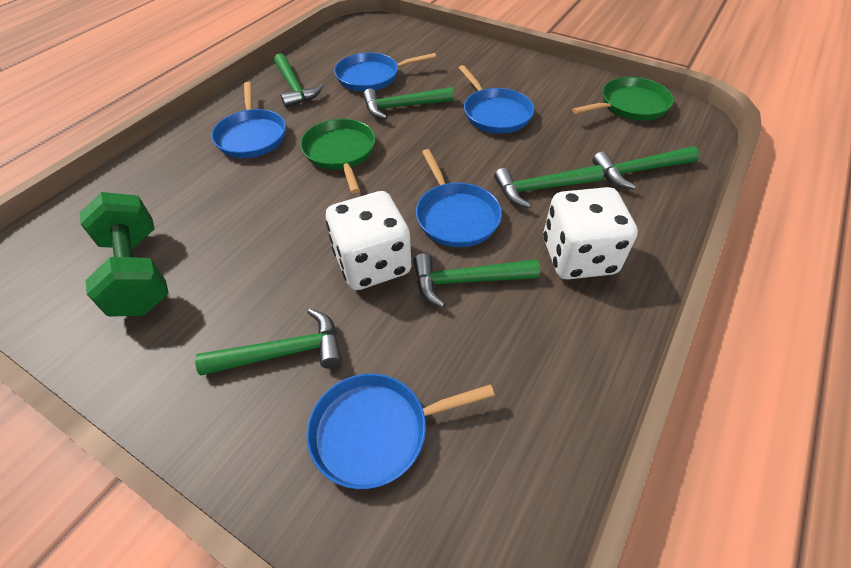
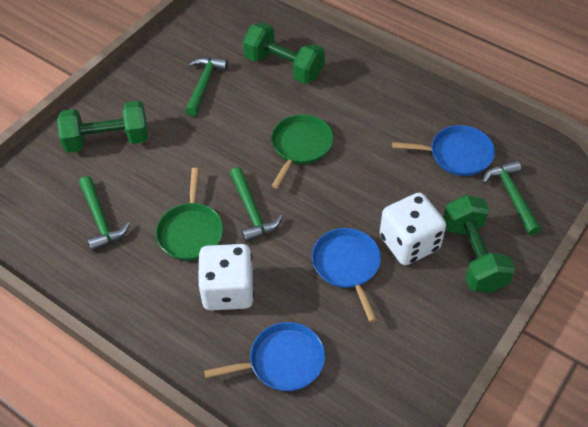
blue pan: 5 -> 3
green dumbbell: 1 -> 3
green hammer: 6 -> 4

